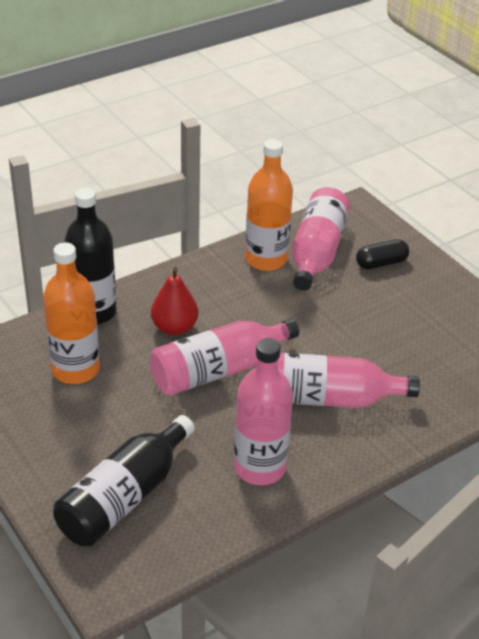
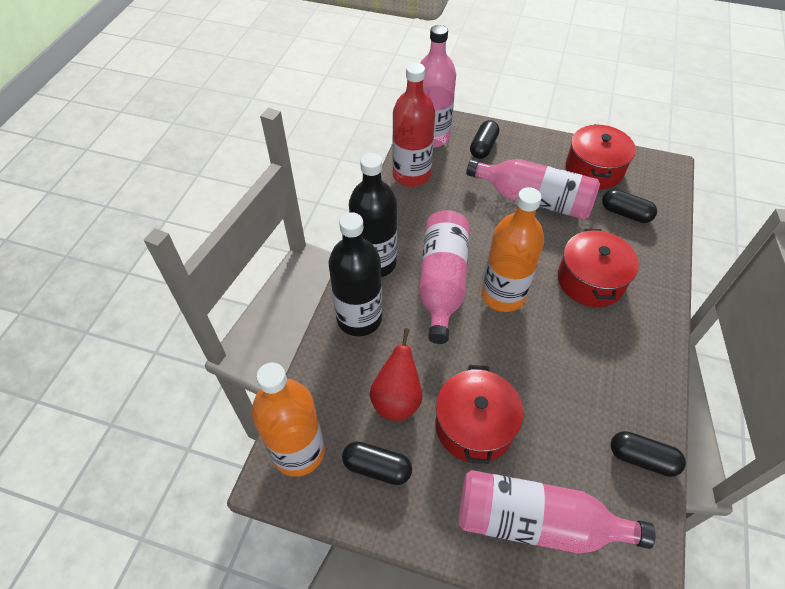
black capsule: 1 -> 4
red bottle: 0 -> 1
red pot: 0 -> 3

